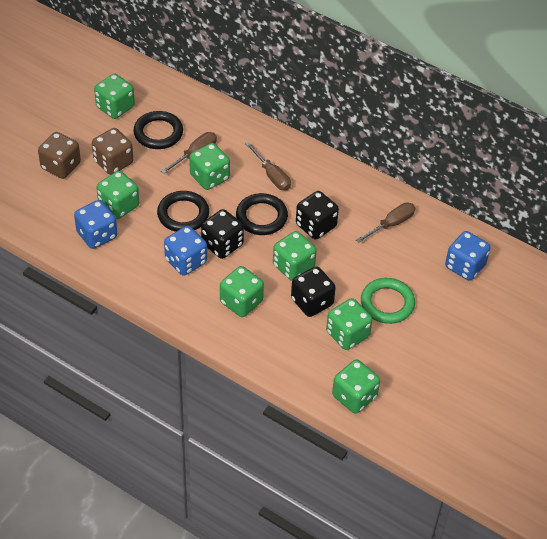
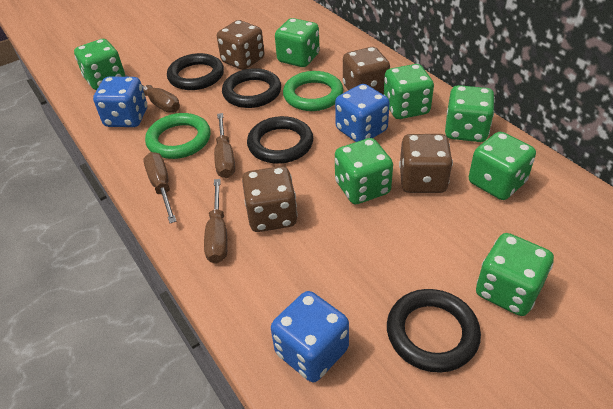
black dice: 3 -> 0
black ring: 3 -> 4
brown dice: 2 -> 4
brown screwdriver: 3 -> 4
green ring: 1 -> 2

